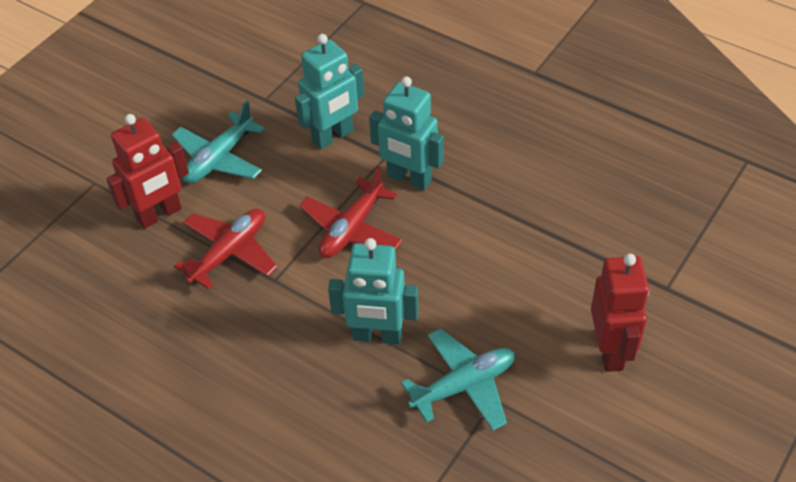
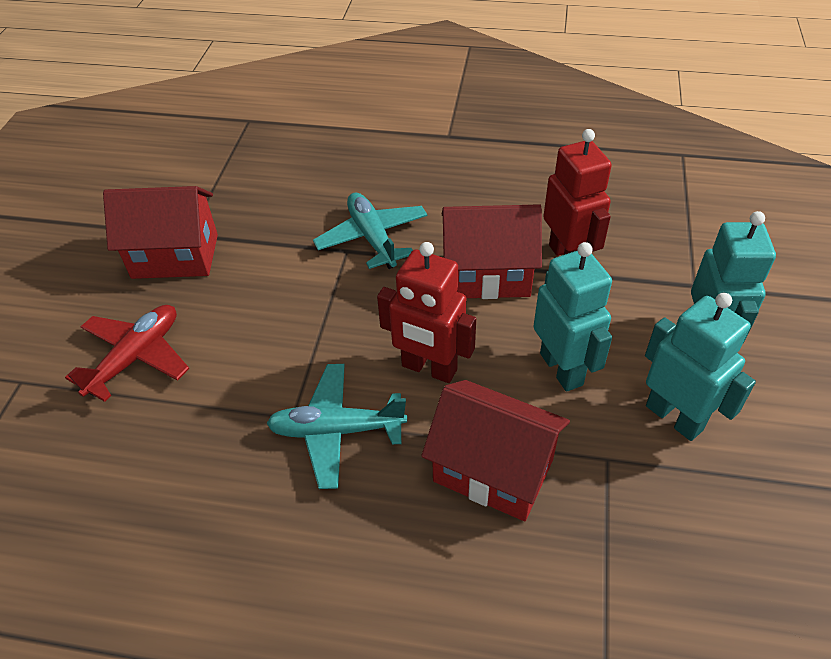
red house: 0 -> 3
red plane: 2 -> 1

